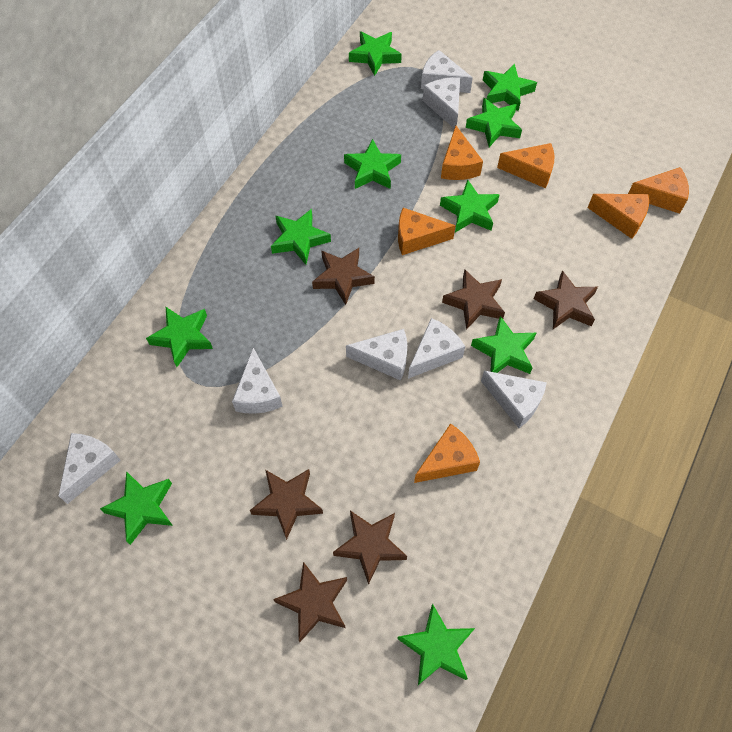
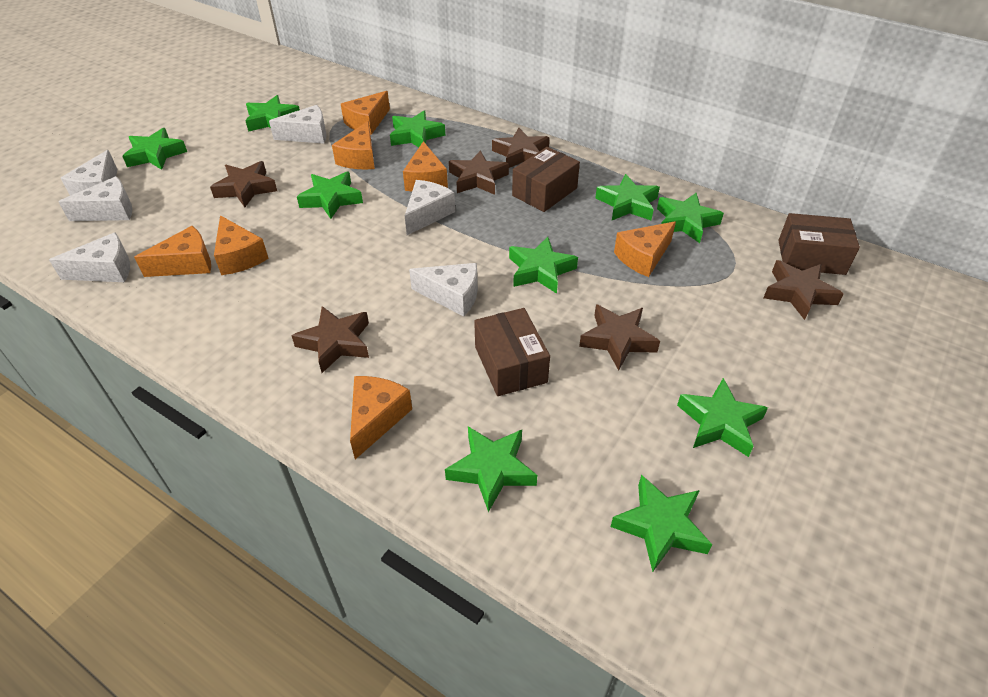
brown box: 0 -> 3
orange cheese: 6 -> 7
white cheese: 7 -> 6

